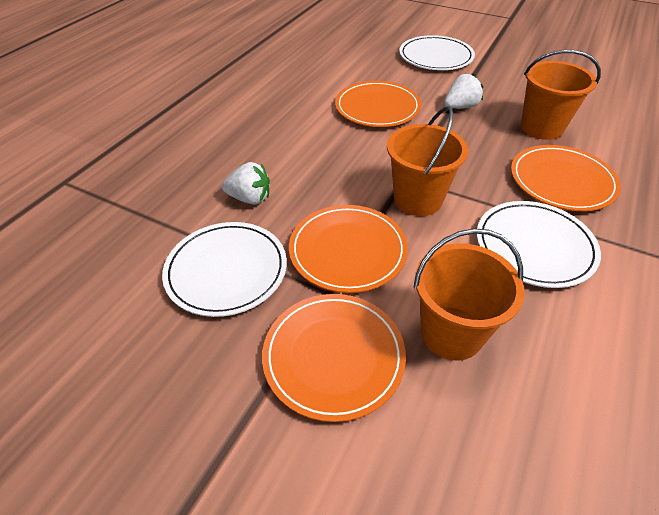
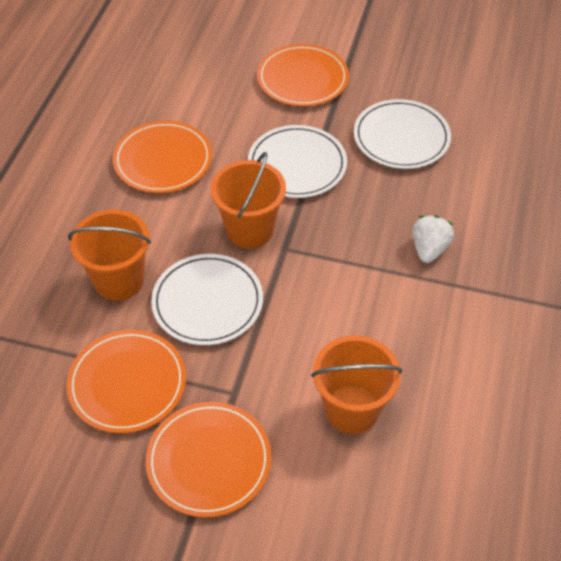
white strawberry: 2 -> 1

